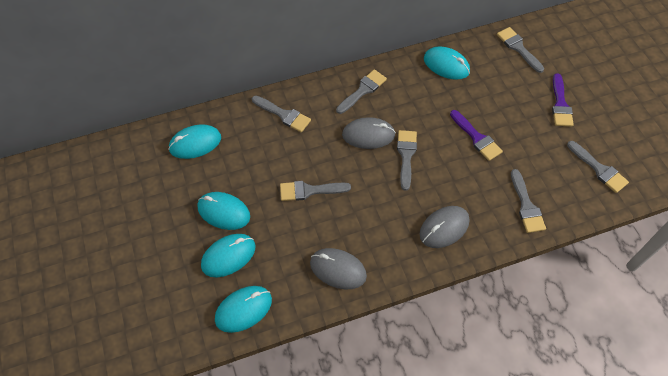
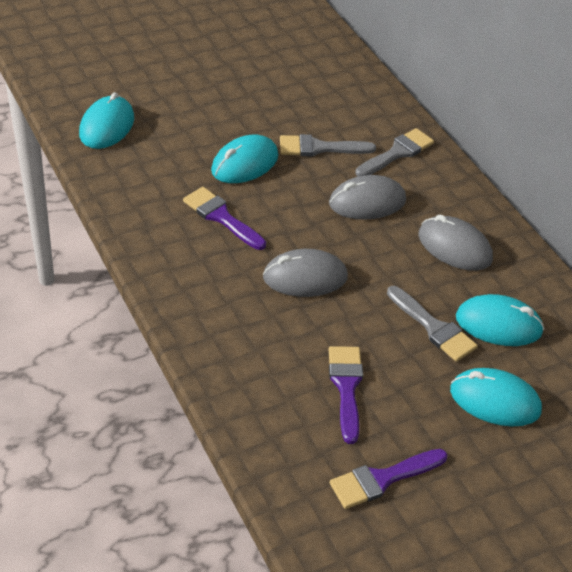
grey brush: 7 -> 3
purple brush: 2 -> 3
turquoise mouse: 5 -> 4

